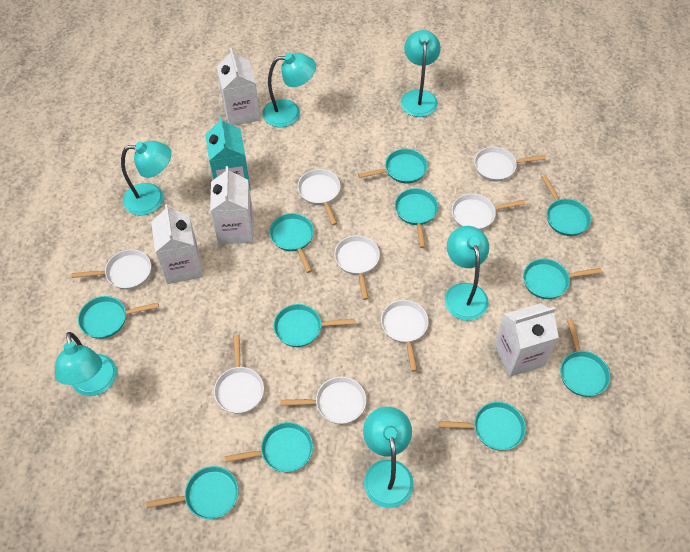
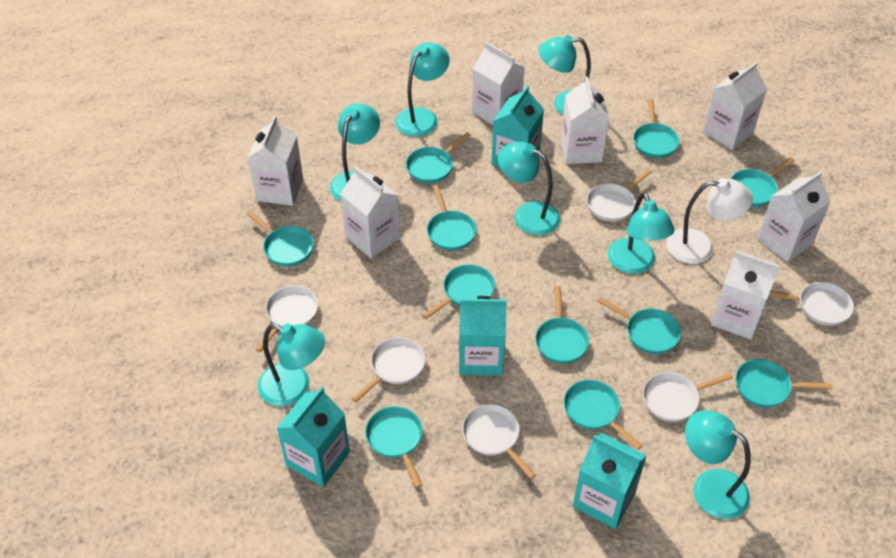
turquoise carton: 1 -> 4
turquoise lamp: 6 -> 7
white carton: 4 -> 7
white lamp: 0 -> 1
white pan: 8 -> 6

